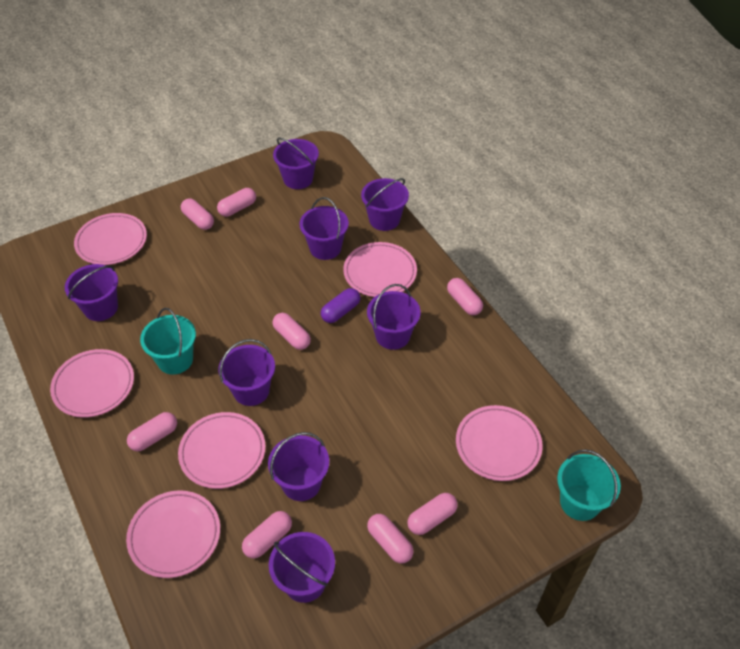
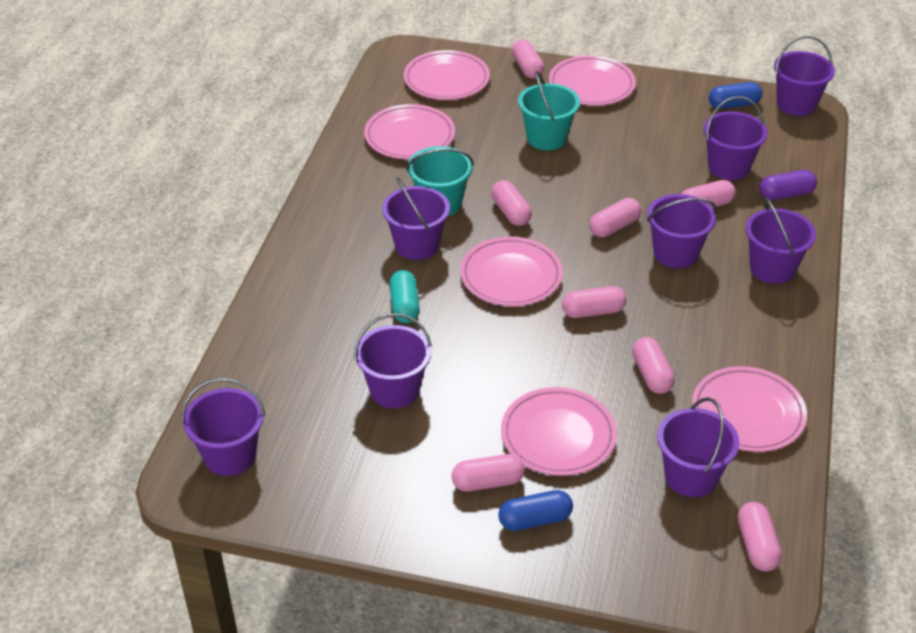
blue capsule: 0 -> 2
turquoise capsule: 0 -> 1

